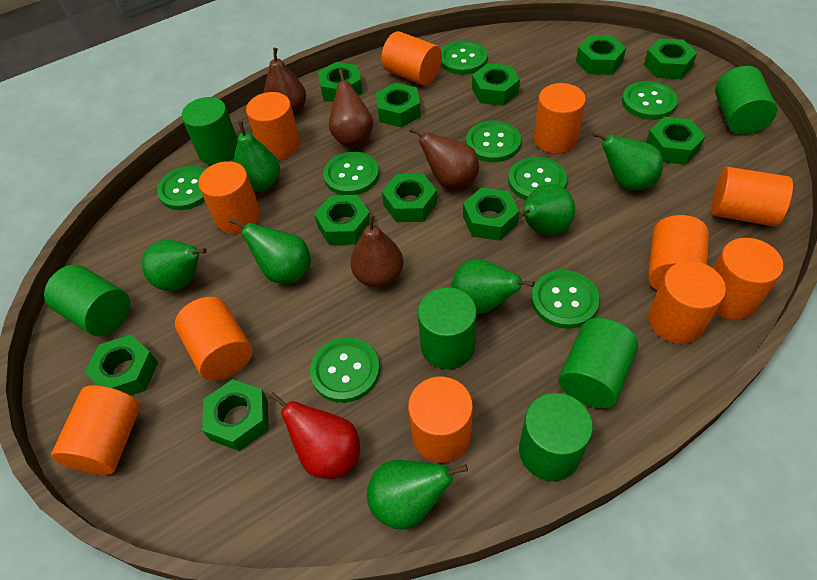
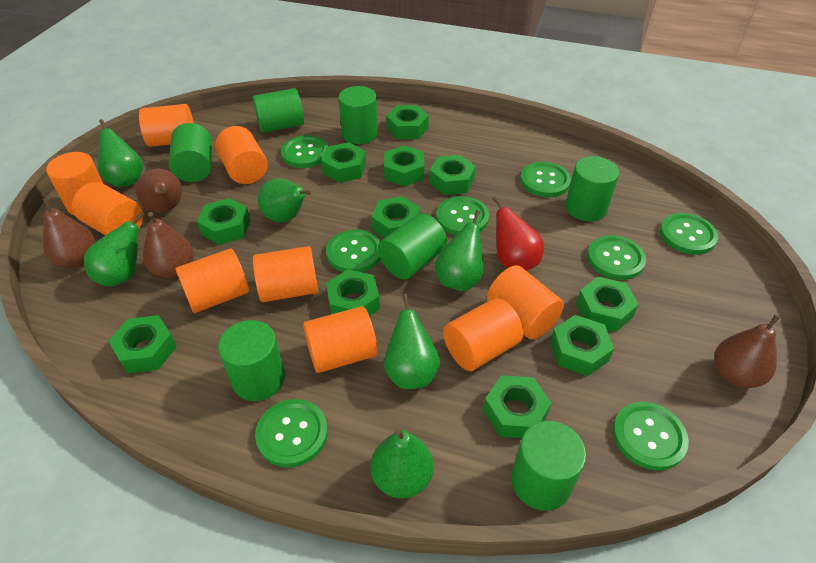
green cylinder: 6 -> 7
green pear: 7 -> 6
orange cylinder: 11 -> 9

